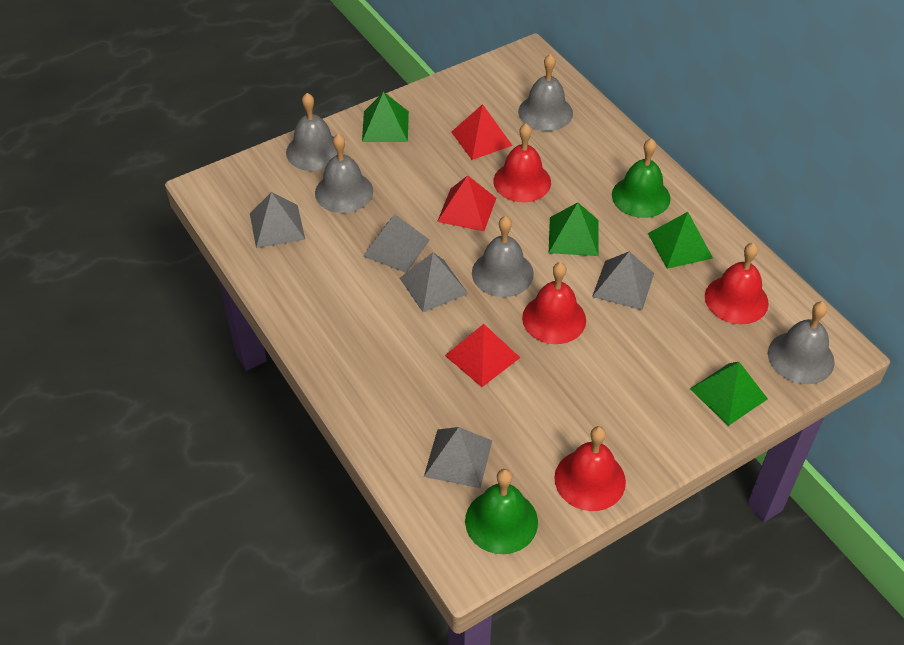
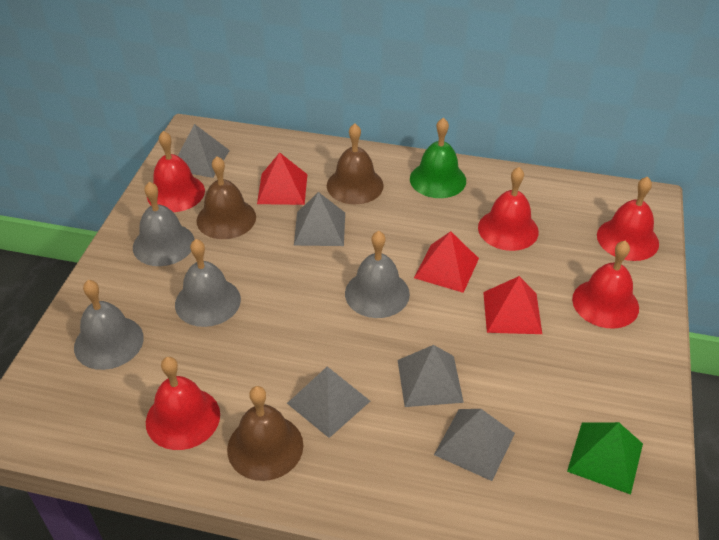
brown bell: 0 -> 3
green bell: 2 -> 1
green pyramid: 4 -> 1
grey bell: 5 -> 4
red bell: 4 -> 5

